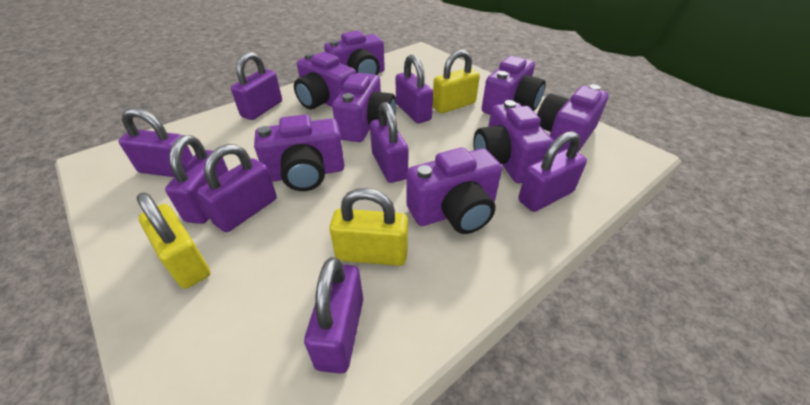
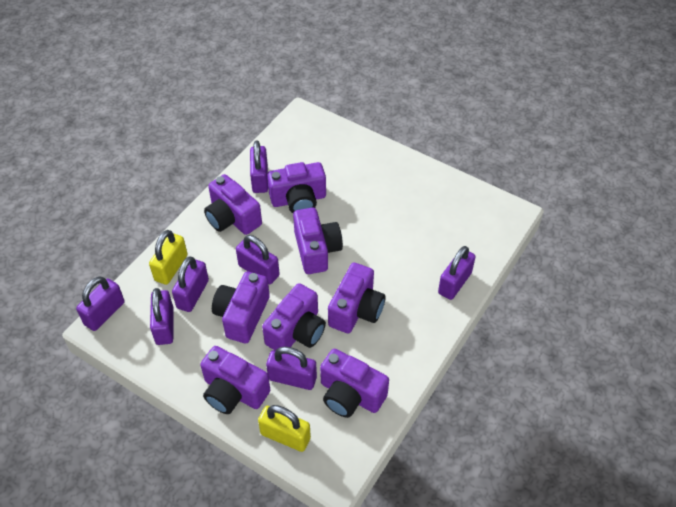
purple padlock: 8 -> 7
yellow padlock: 3 -> 2

